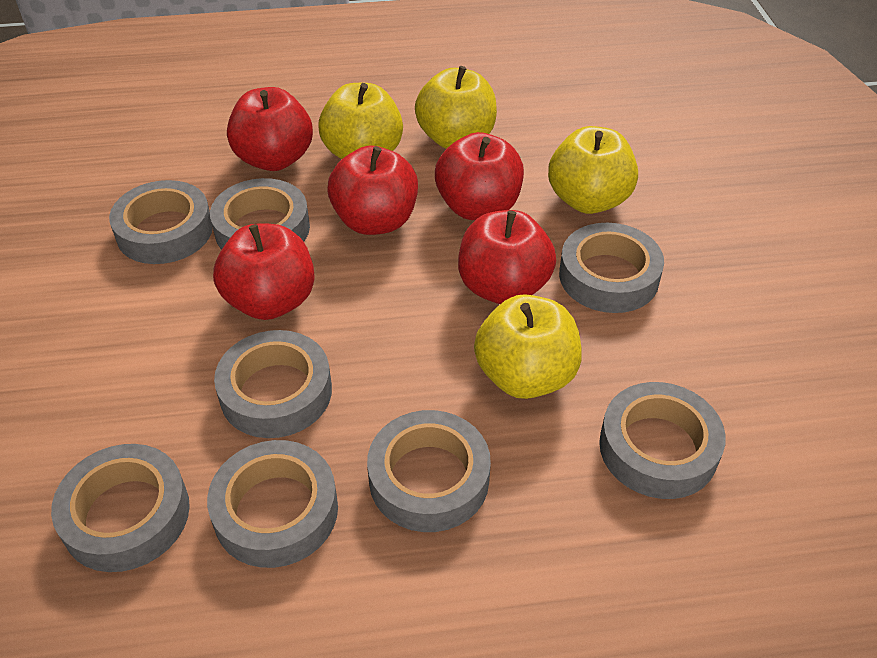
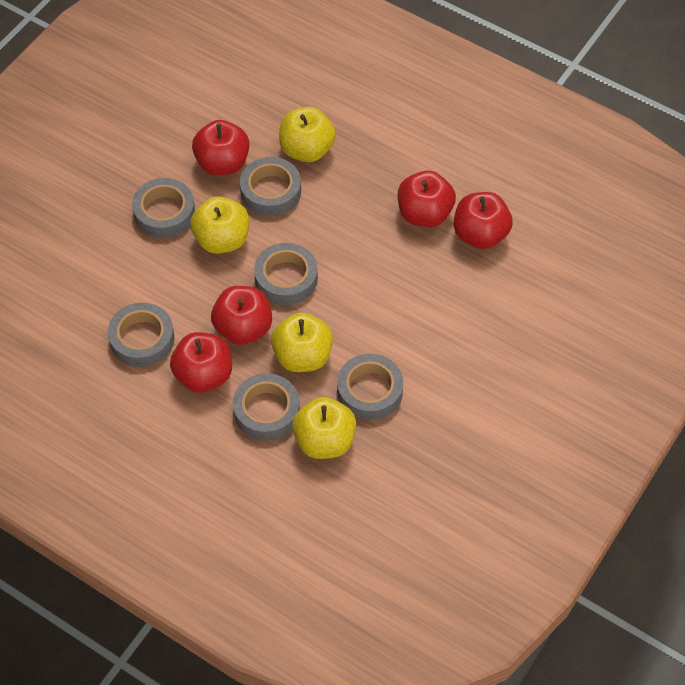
grey tape: 8 -> 6

